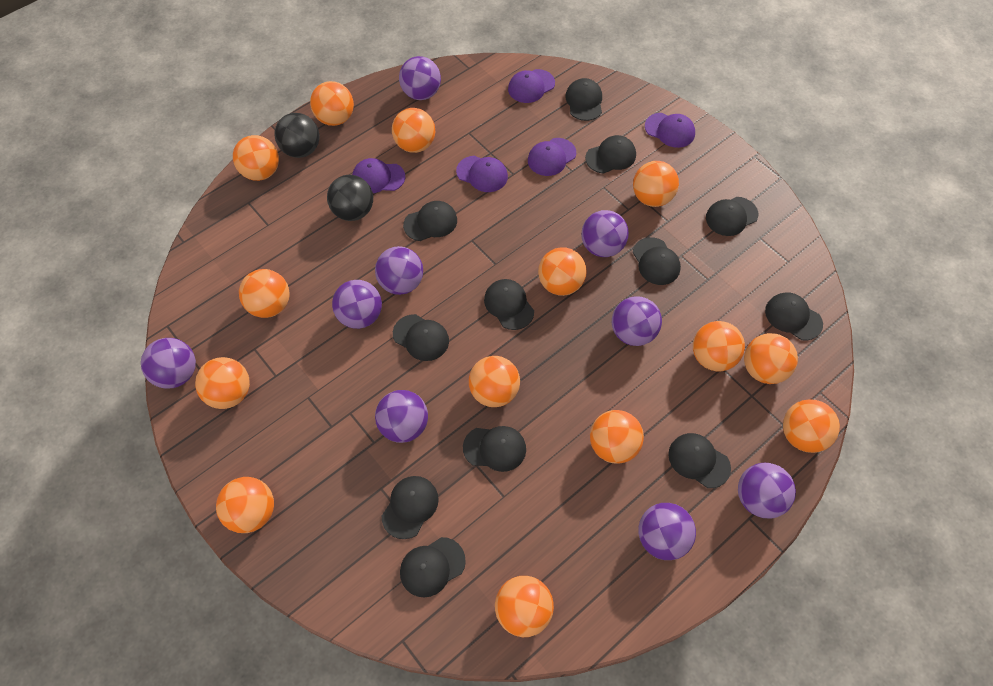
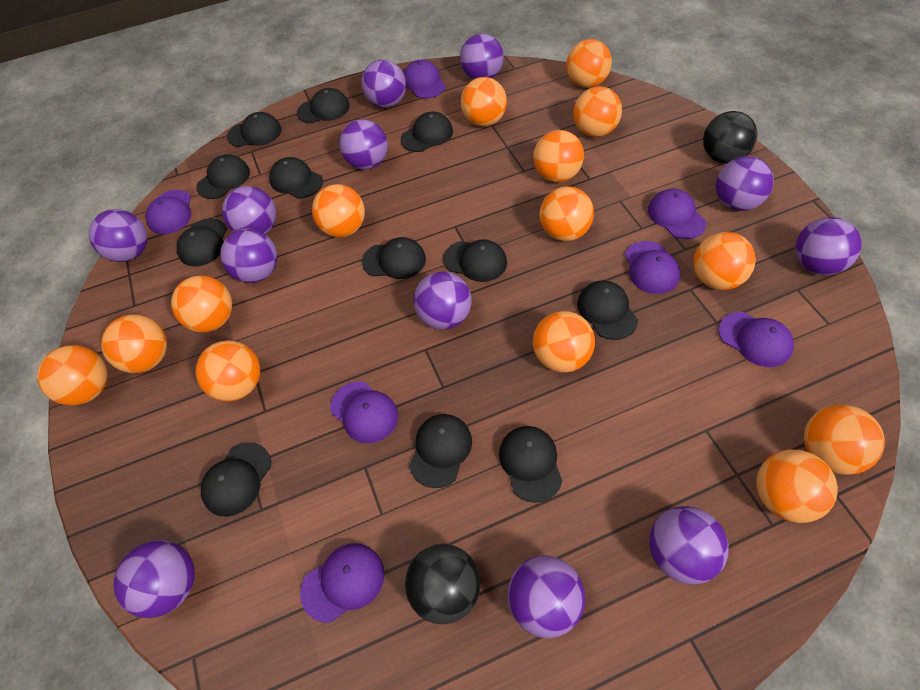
purple ball: 9 -> 12
purple cap: 5 -> 7

